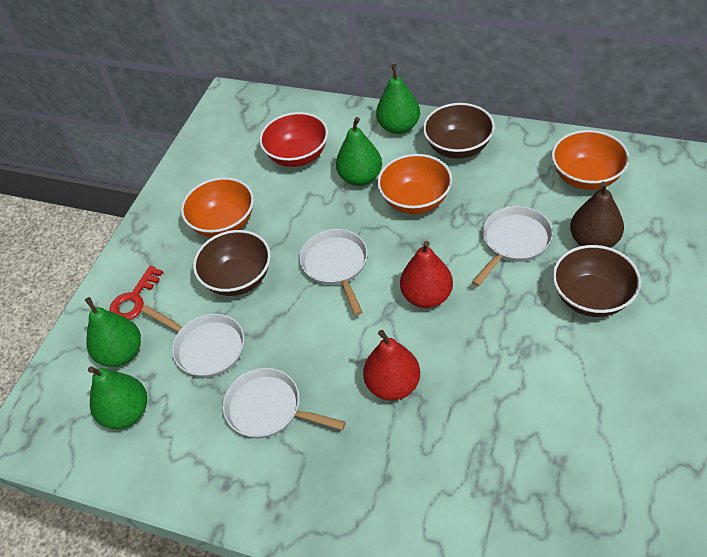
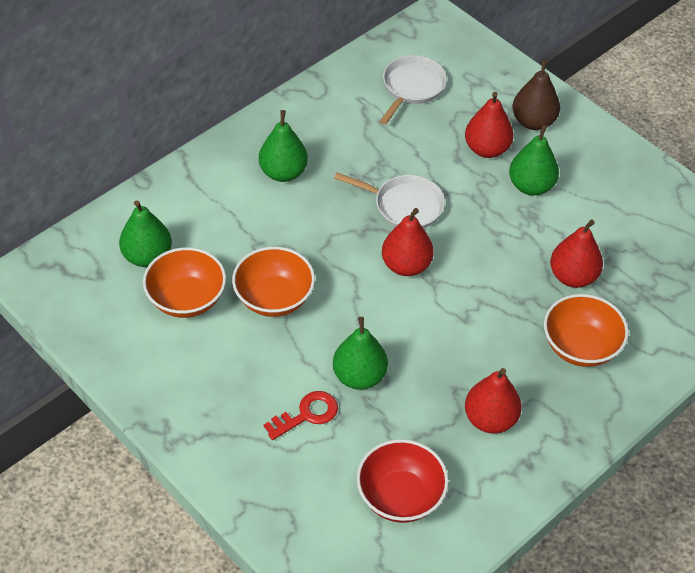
brown bowl: 3 -> 0
red pear: 2 -> 4
white pan: 4 -> 2

